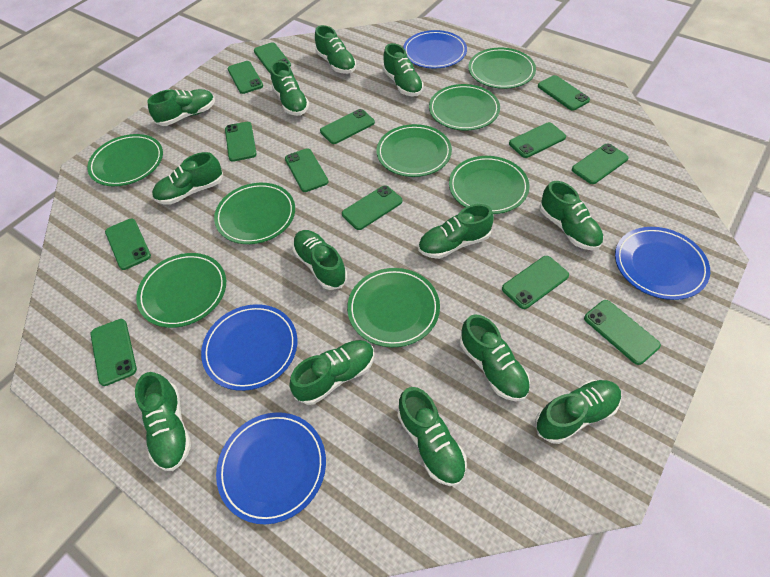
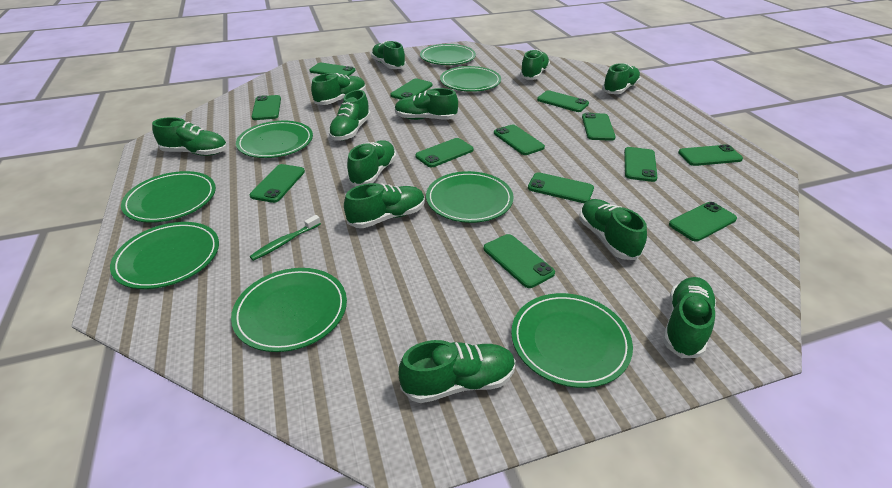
blue plate: 4 -> 0
green shoe: 13 -> 12
green toothbrush: 0 -> 1

